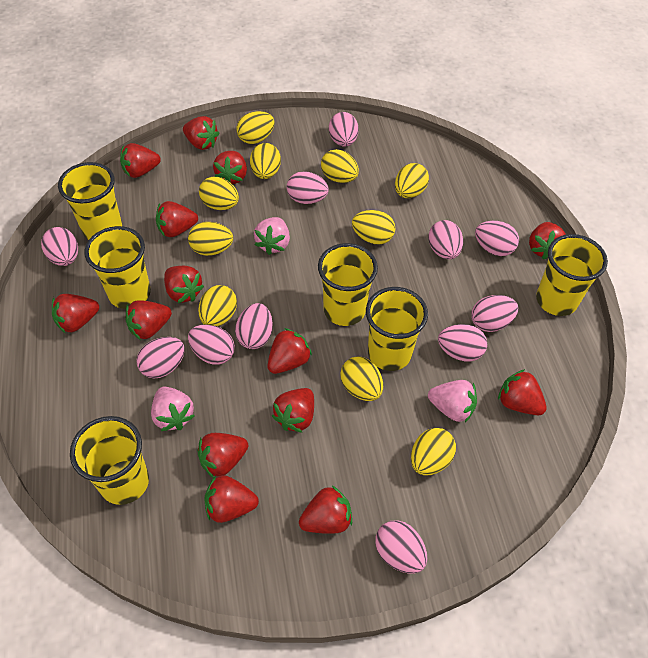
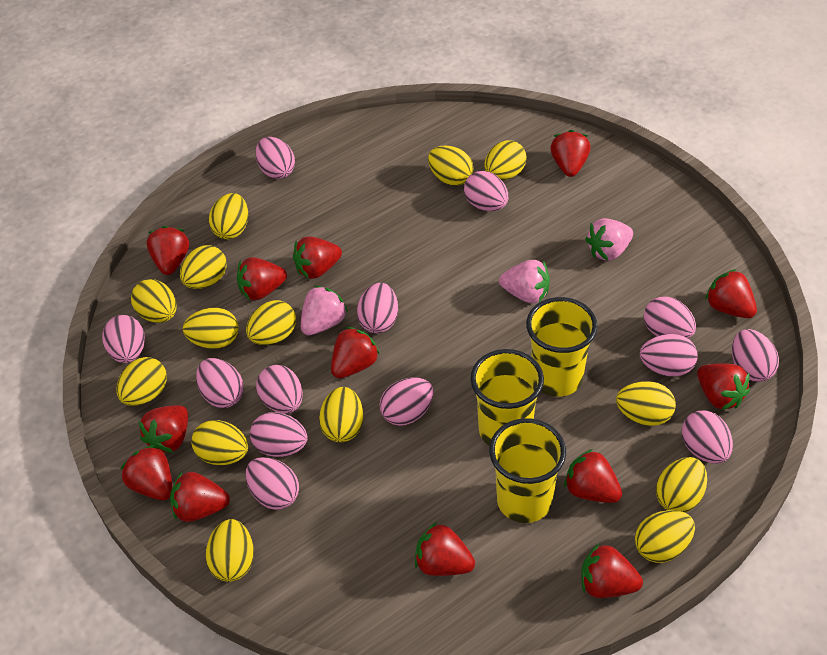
pink egg: 11 -> 13
red strawberry: 14 -> 13
yellow cup: 6 -> 3
yellow egg: 10 -> 14

